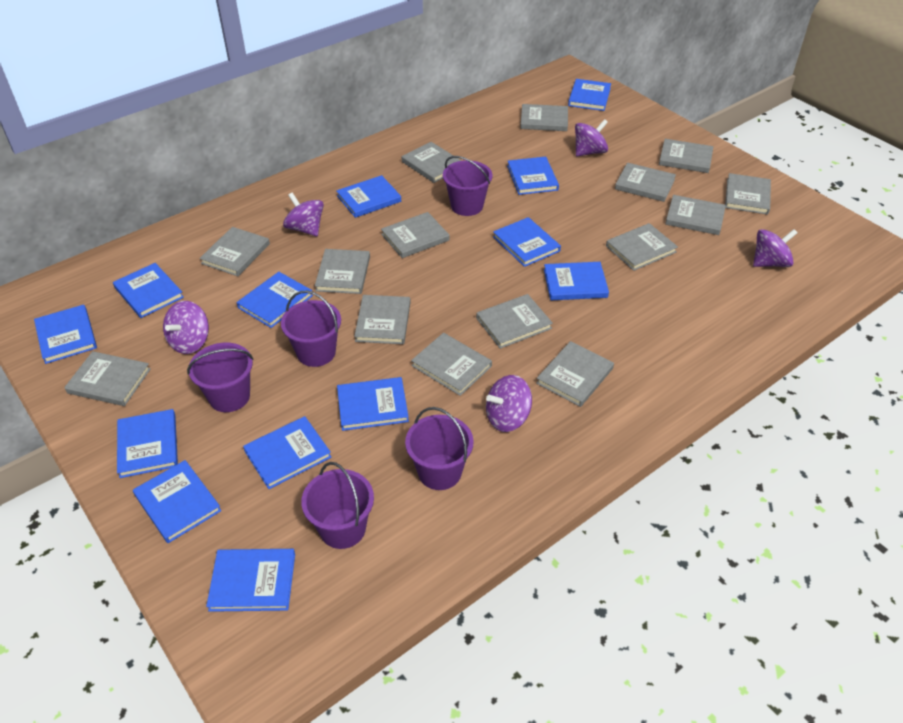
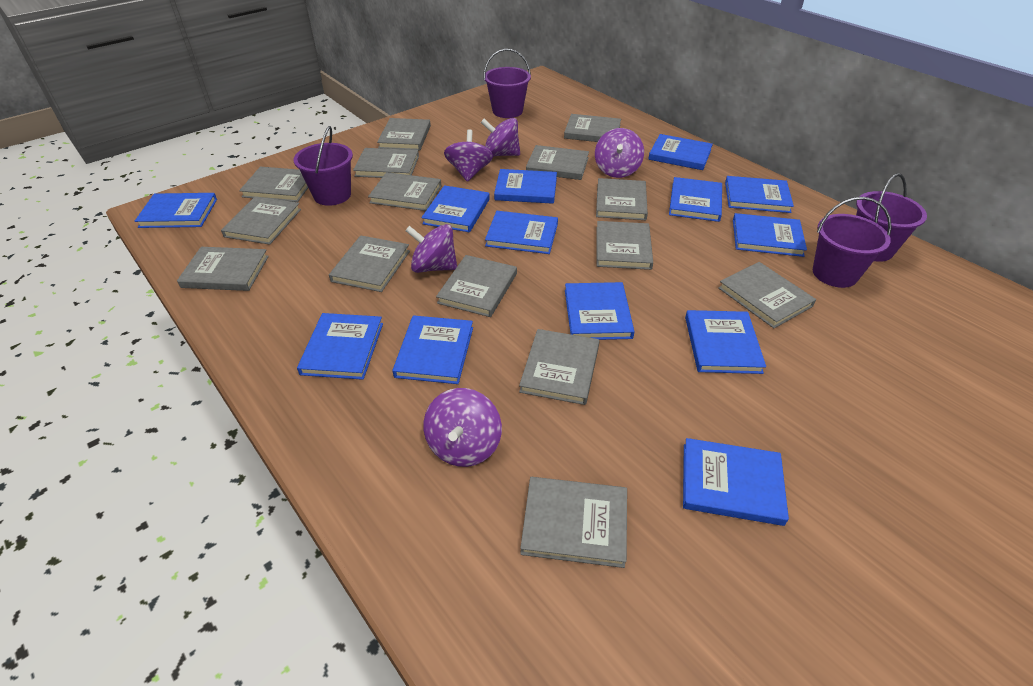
purple bucket: 5 -> 4

